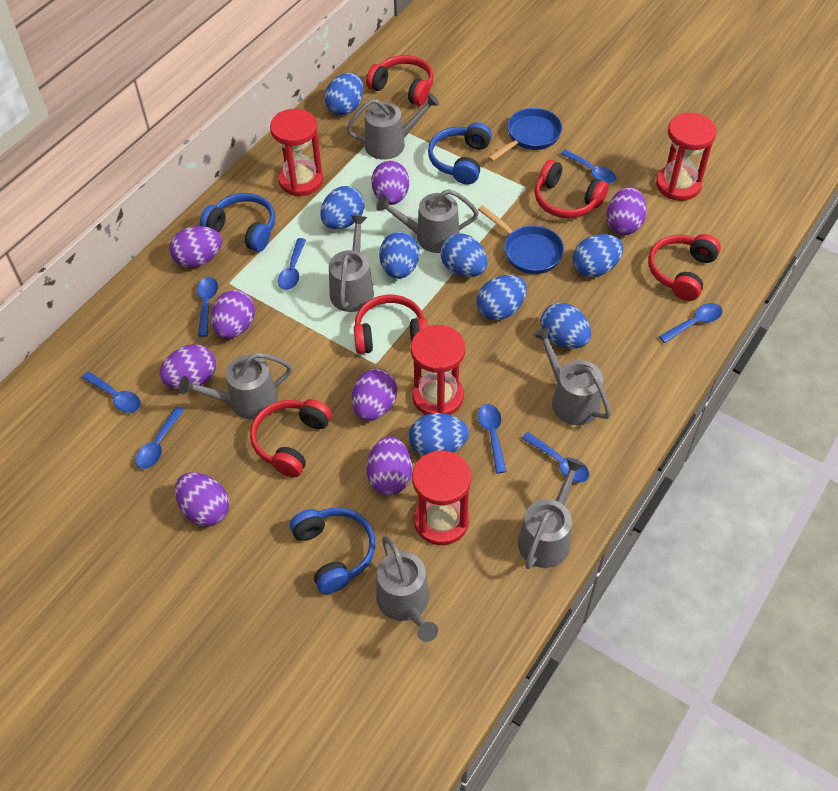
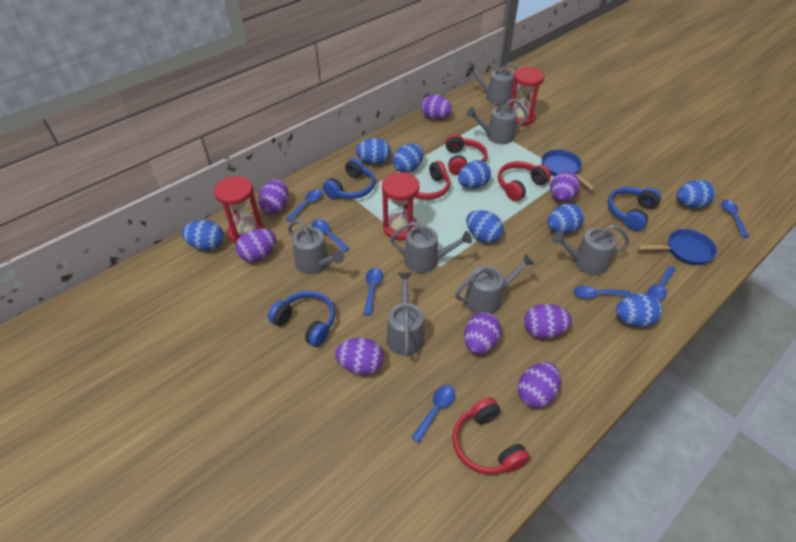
blue spoon: 8 -> 7
red headphones: 5 -> 4
red hourglass: 4 -> 3

